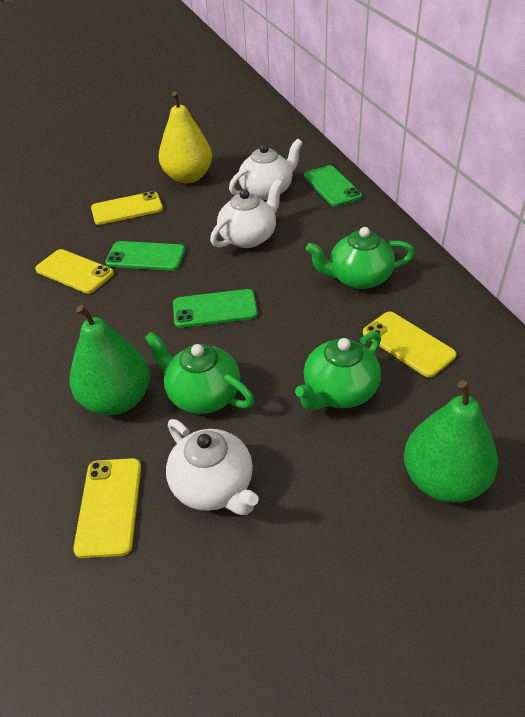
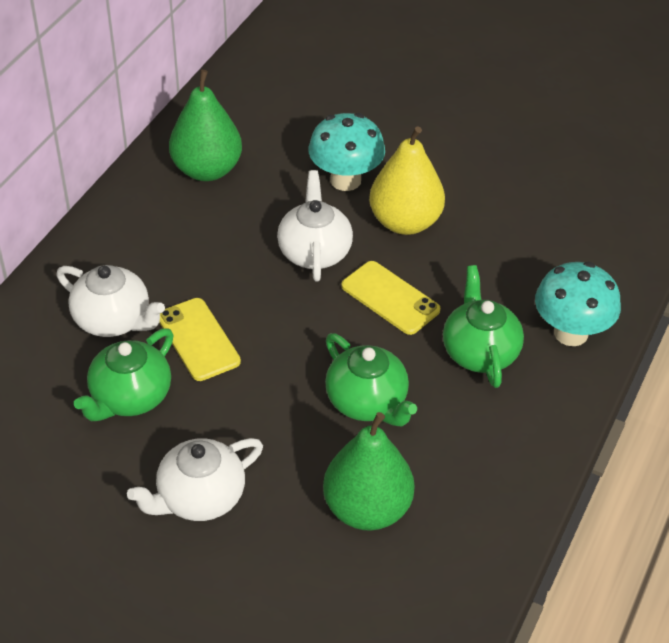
green phone: 3 -> 0
turquoise mushroom: 0 -> 2
yellow phone: 4 -> 2

